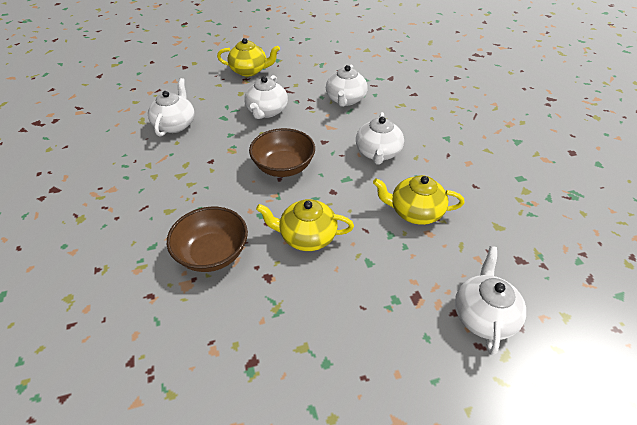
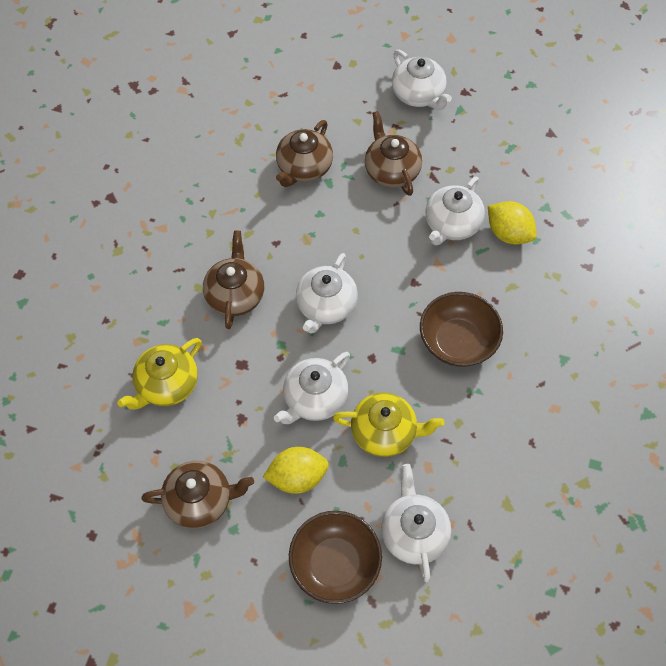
brown teapot: 0 -> 4
yellow lemon: 0 -> 2
yellow teapot: 3 -> 2

